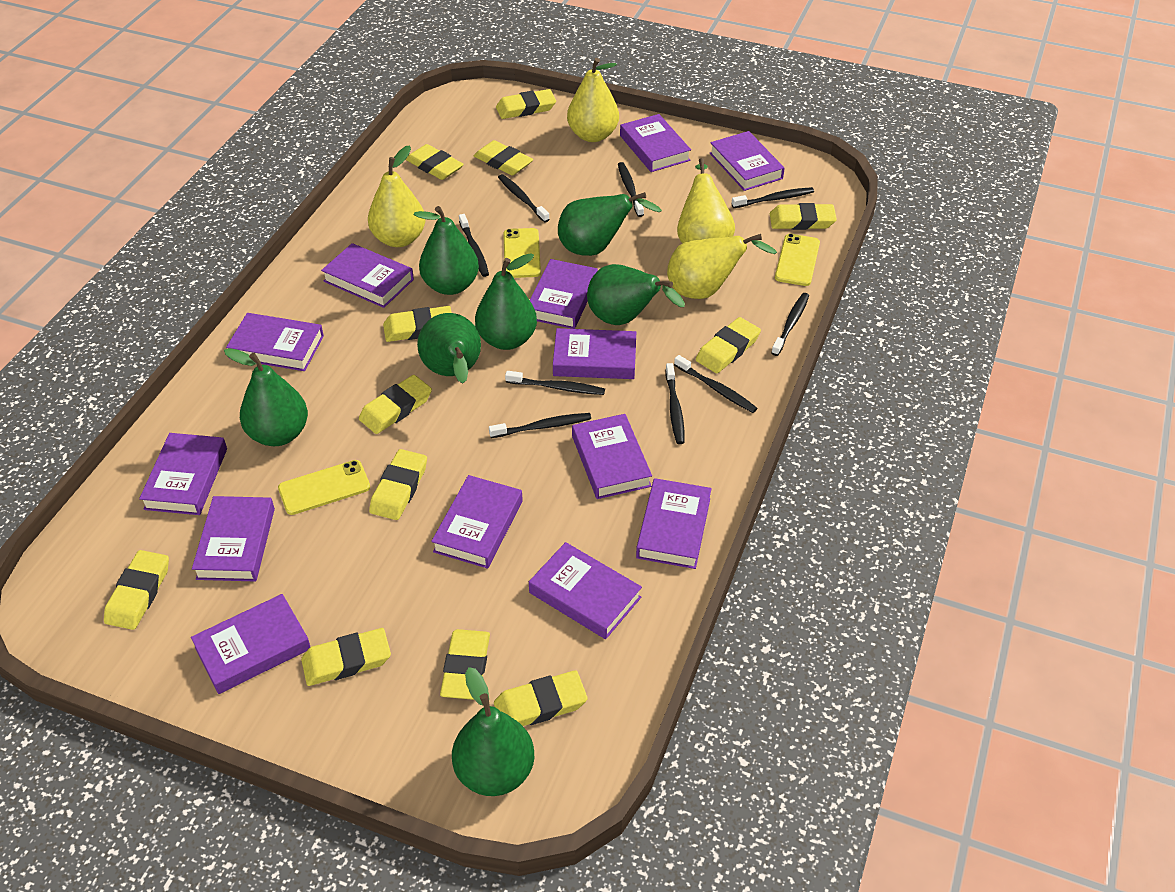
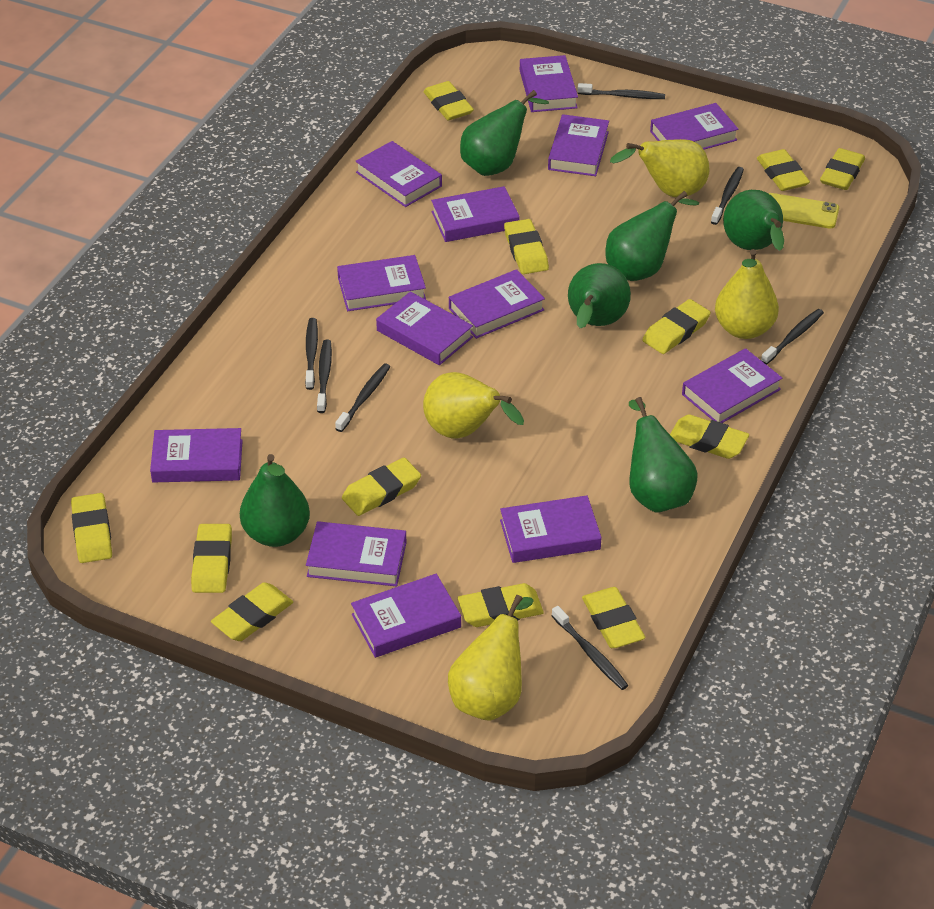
black toothbrush: 9 -> 7
green pear: 7 -> 6
yellow phone: 3 -> 1

